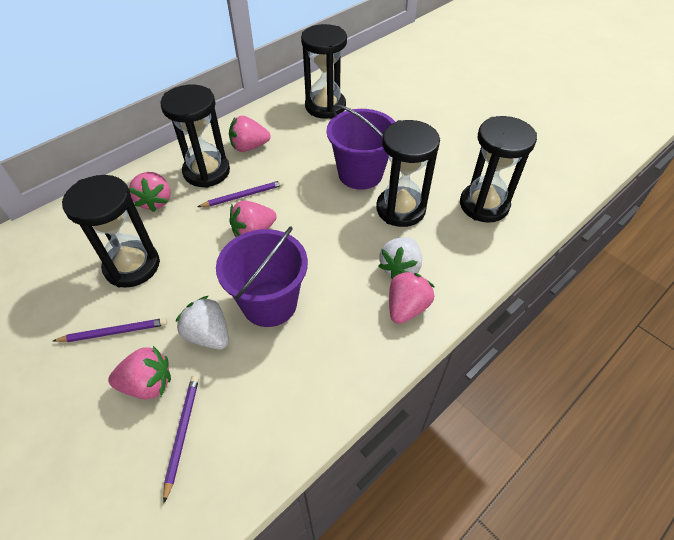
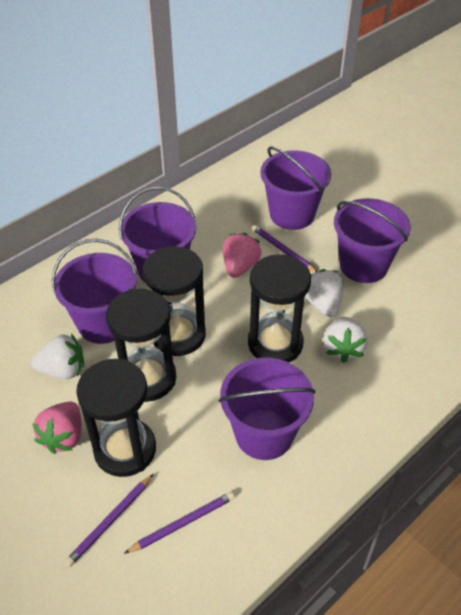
black hourglass: 5 -> 4
pink strawberry: 5 -> 2
purple bucket: 2 -> 5
white strawberry: 2 -> 3

